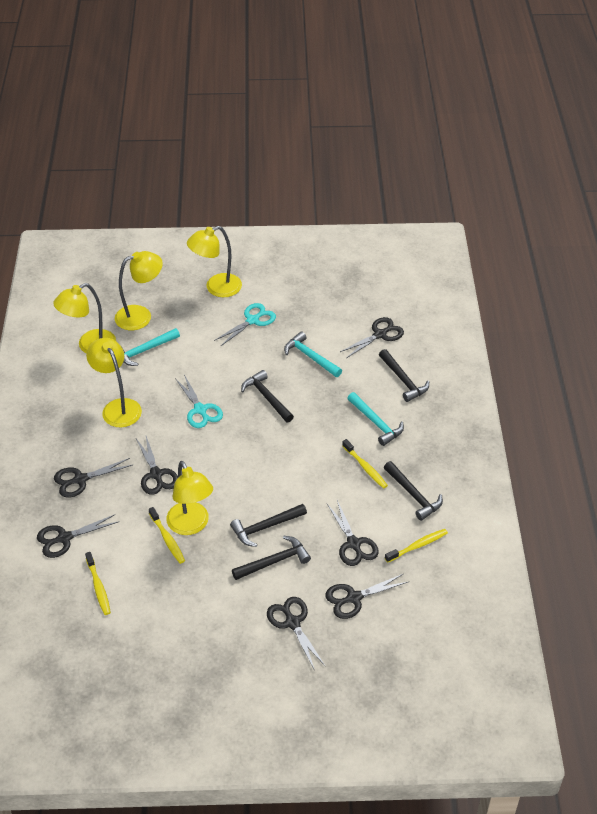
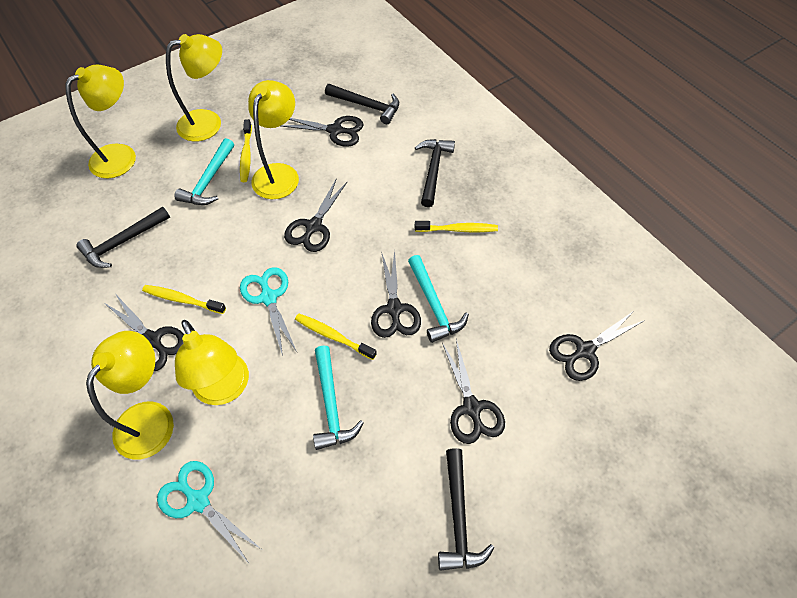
black hammer: 5 -> 4
black scissors: 7 -> 6

